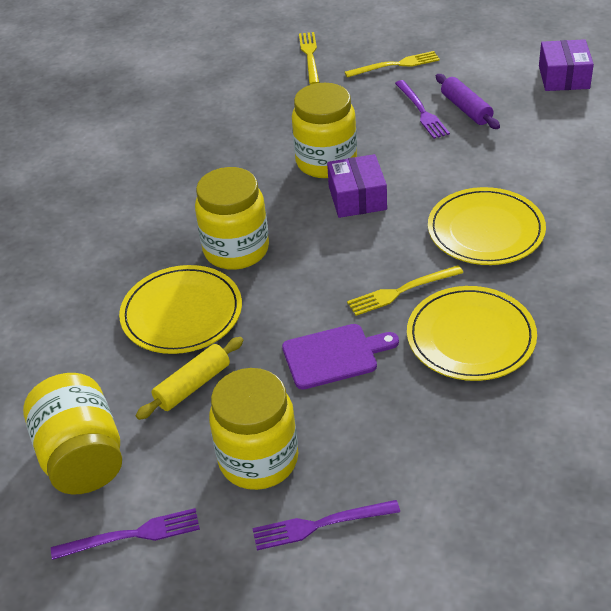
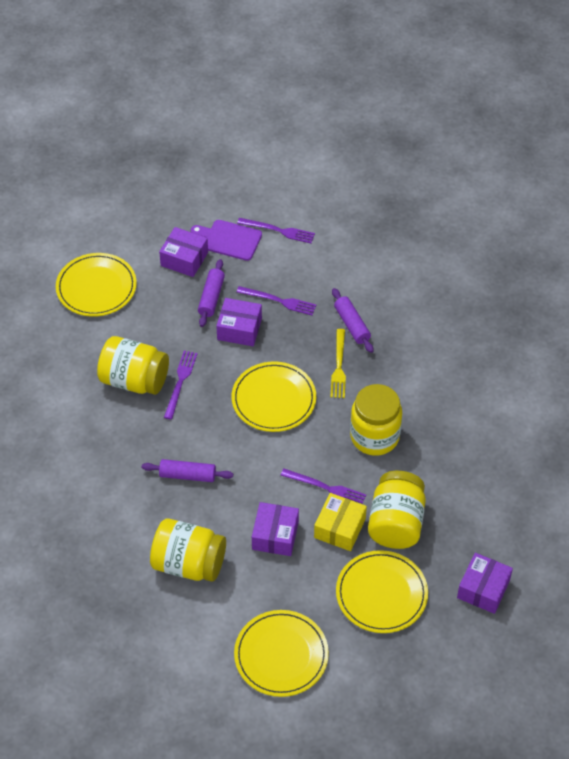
purple box: 2 -> 4
purple fork: 3 -> 4
purple rolling pin: 1 -> 3
yellow box: 0 -> 1
yellow fork: 3 -> 1
yellow plate: 3 -> 4
yellow rolling pin: 1 -> 0

